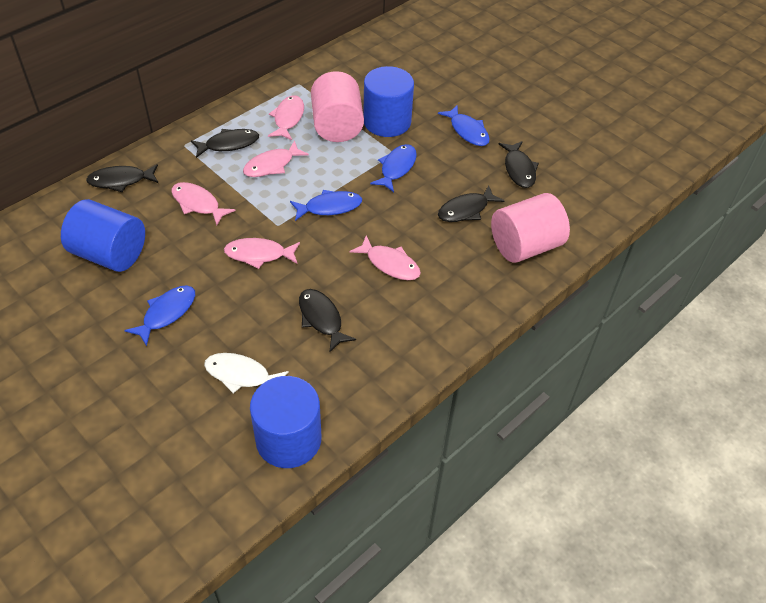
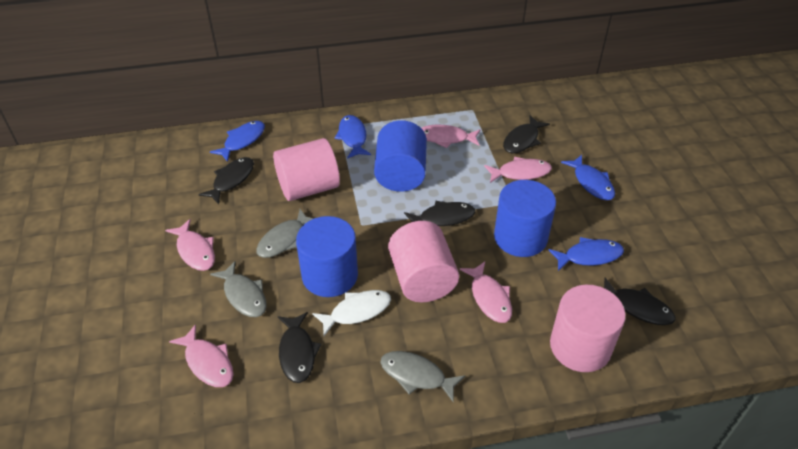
grey fish: 0 -> 3
pink cylinder: 2 -> 3

